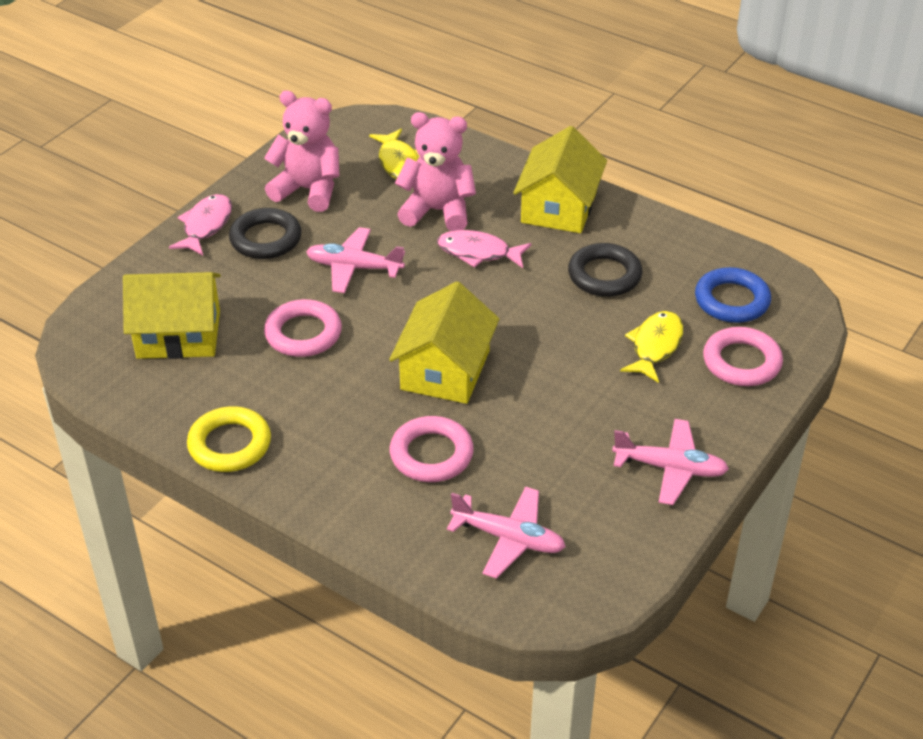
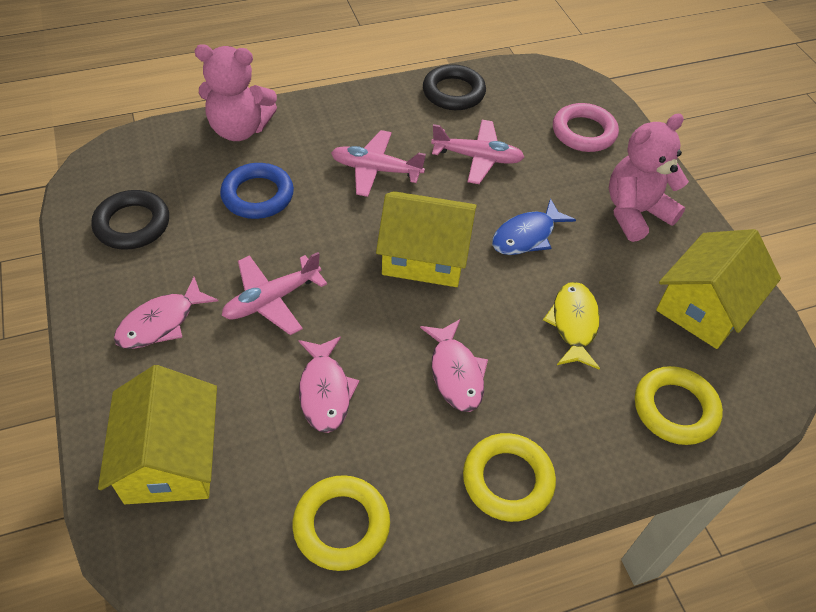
blue fish: 0 -> 1
pink fish: 2 -> 3
pink ring: 3 -> 1
yellow fish: 2 -> 1
yellow ring: 1 -> 3

